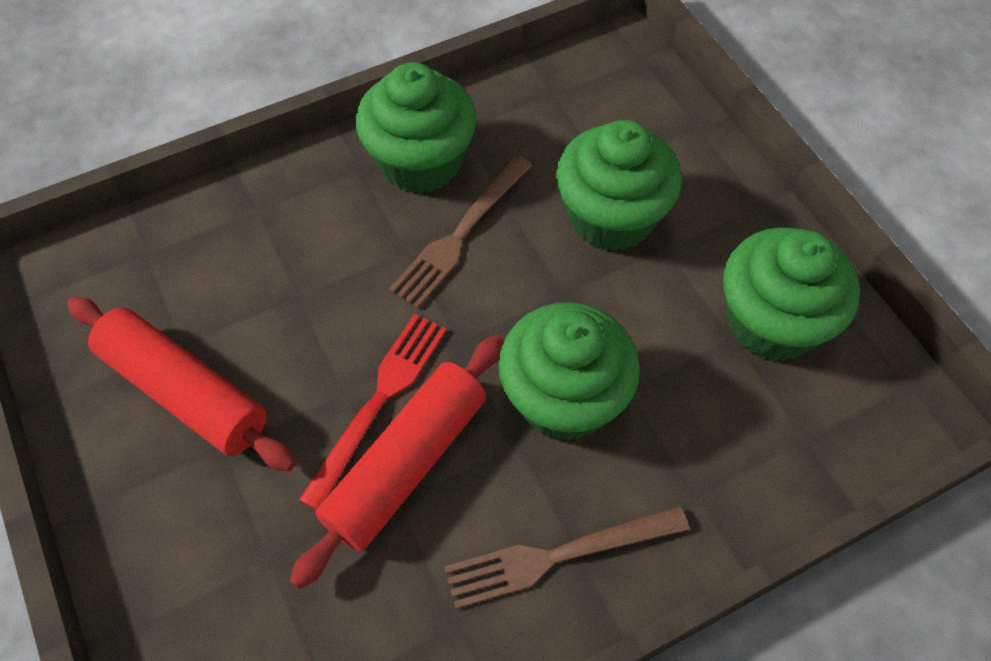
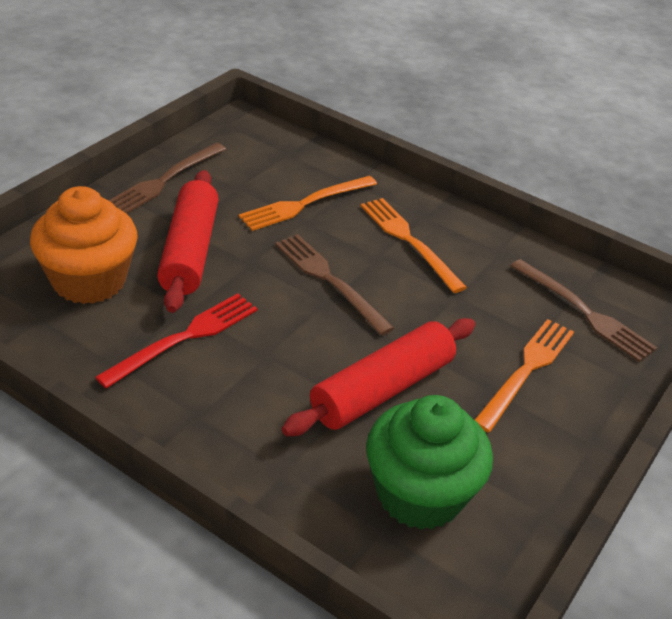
brown fork: 2 -> 3
green cupcake: 4 -> 1
orange cupcake: 0 -> 1
orange fork: 0 -> 3

